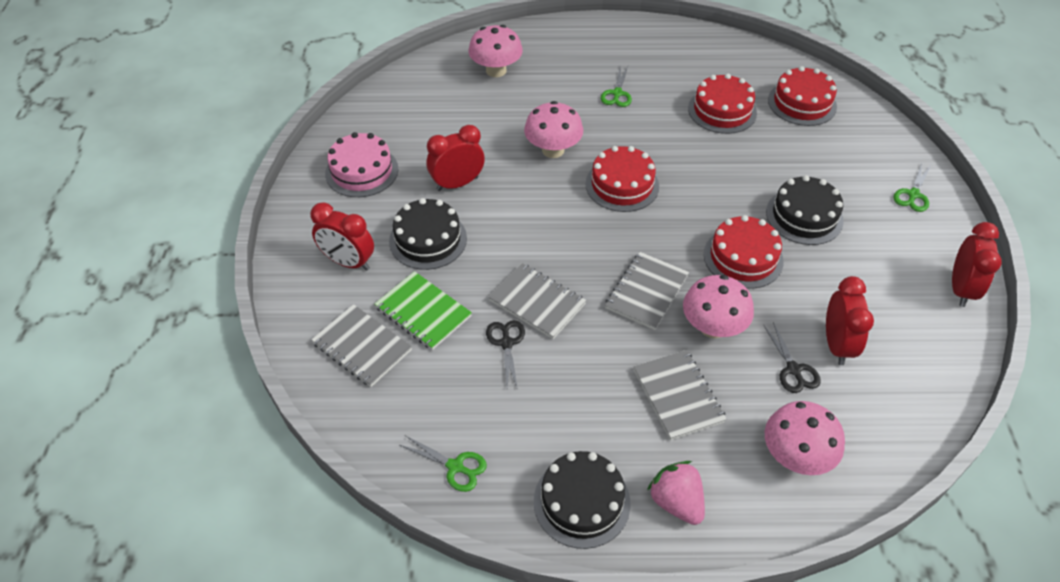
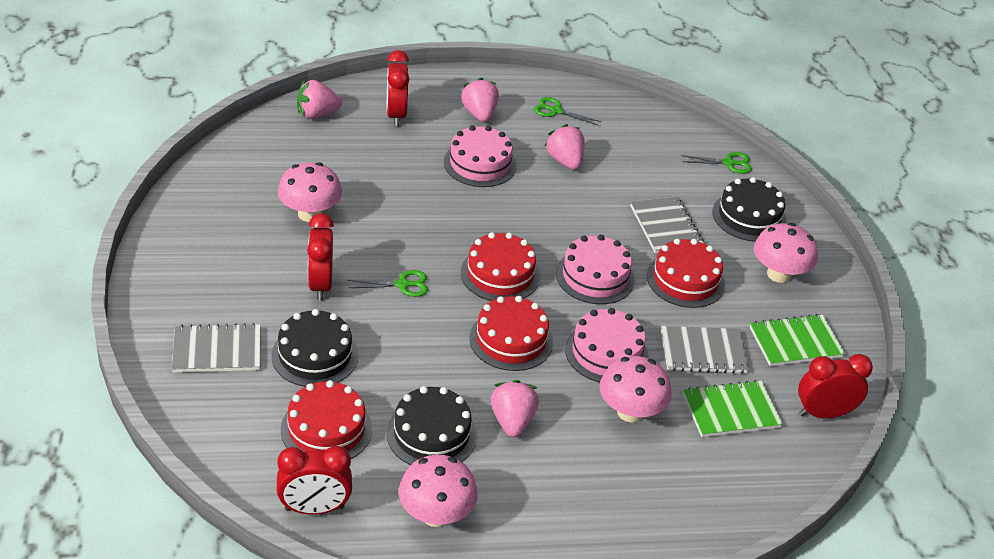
black scissors: 2 -> 0
green notebook: 1 -> 2
grey notebook: 4 -> 3
pink cake: 1 -> 3
pink strawberry: 1 -> 4

